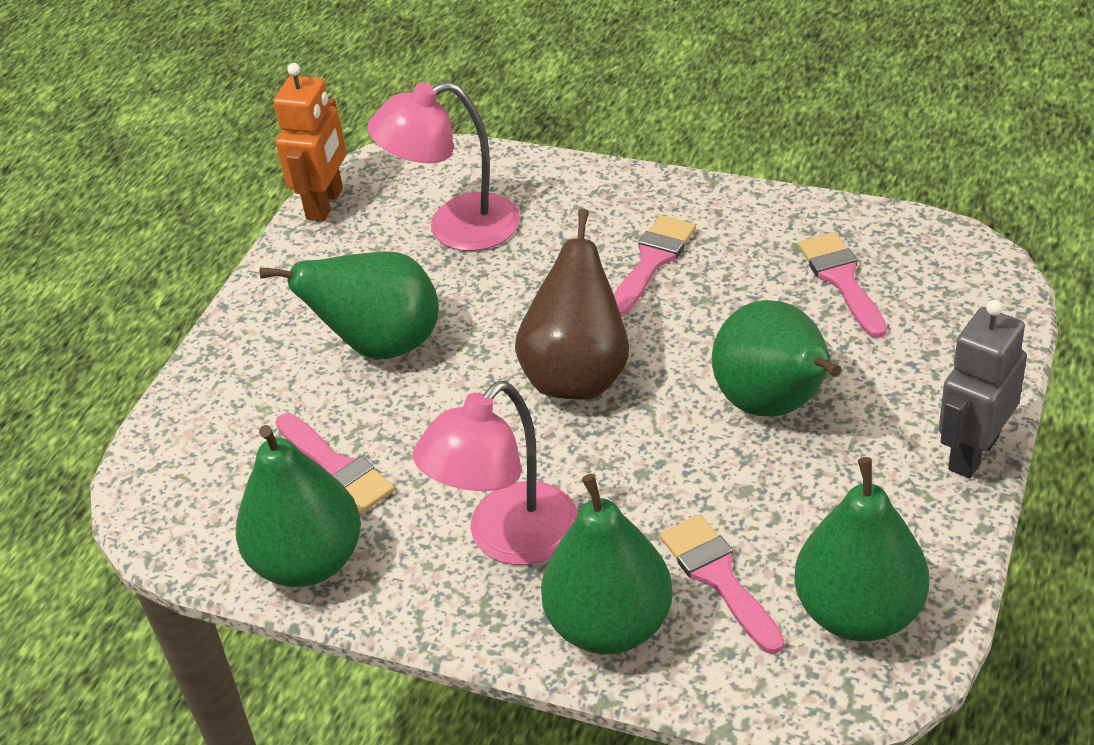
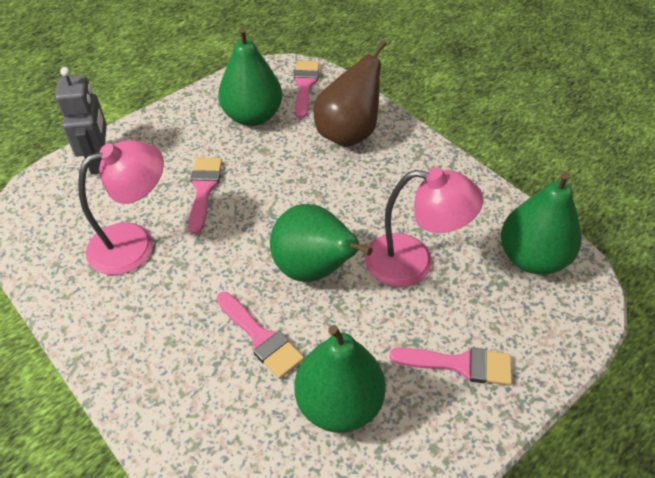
green pear: 5 -> 4
orange robot: 1 -> 0

